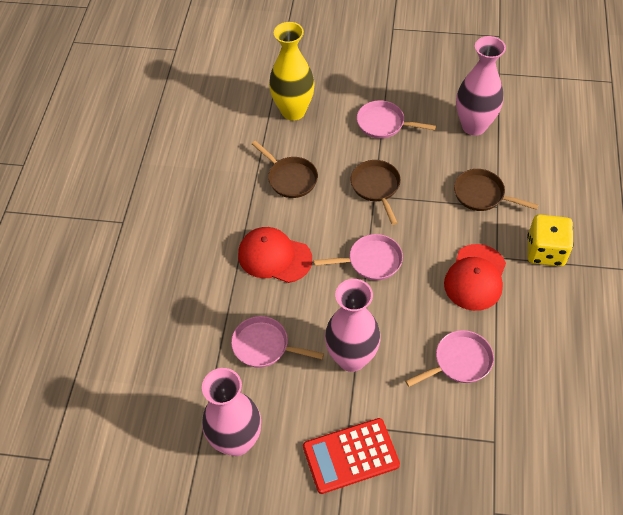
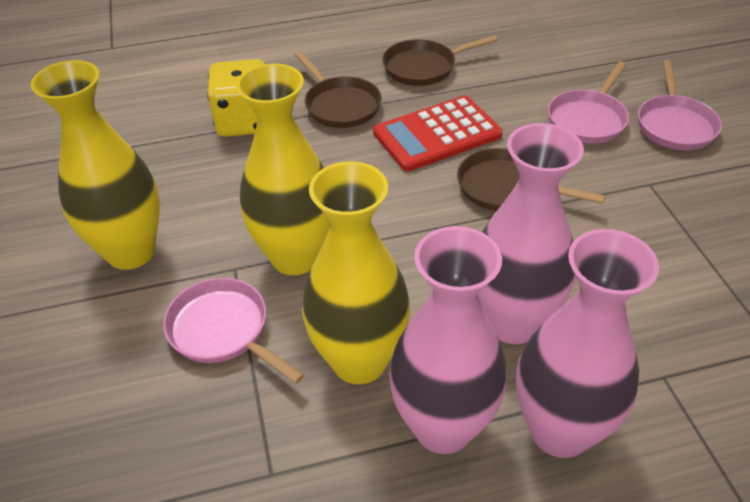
pink pan: 4 -> 3
red cap: 2 -> 0
yellow vase: 1 -> 3

